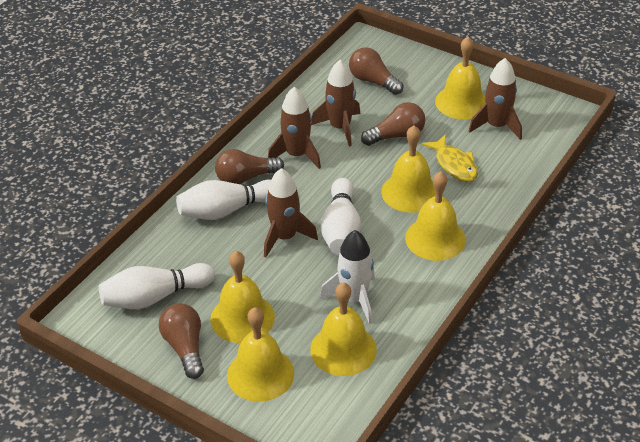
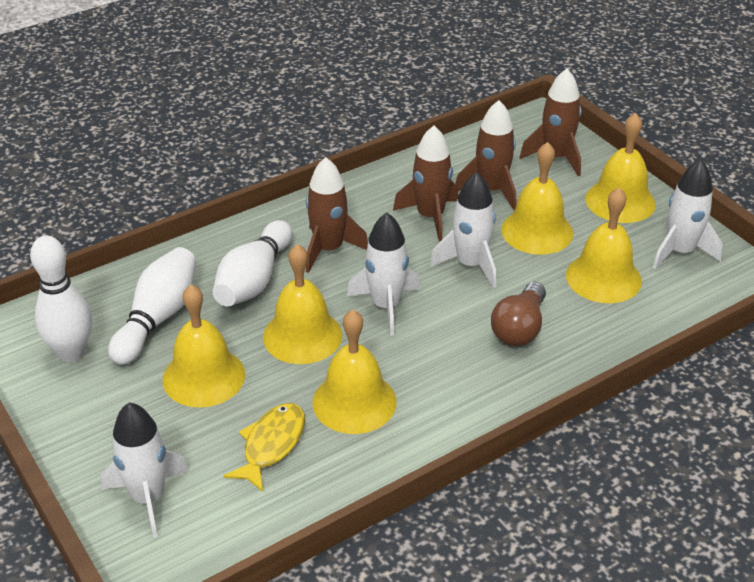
brown light bulb: 4 -> 1
white rocket: 1 -> 4

